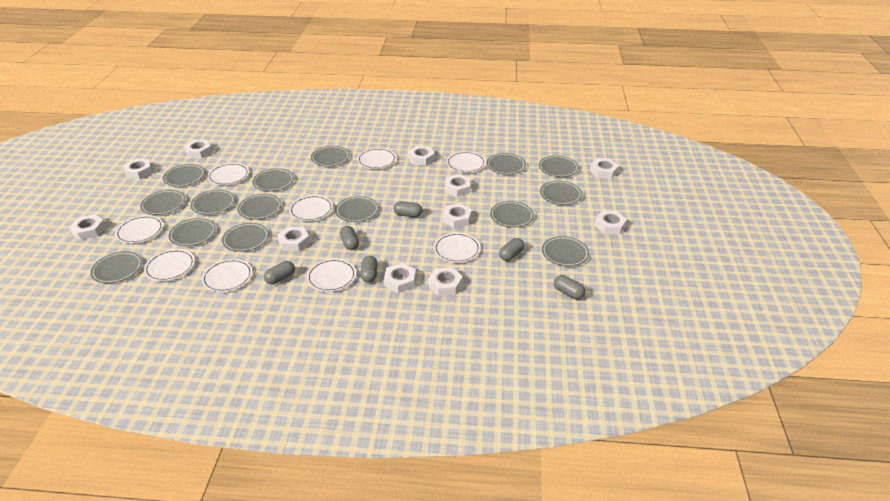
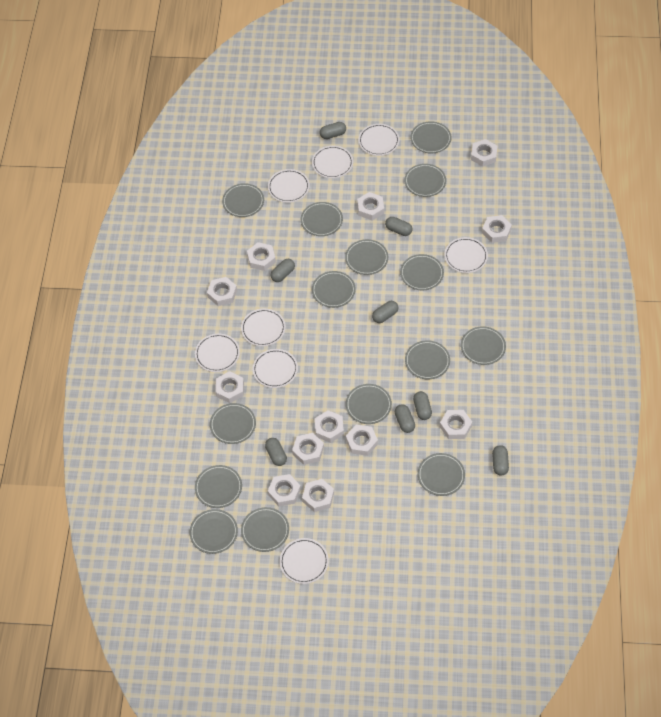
grey capsule: 6 -> 8
white nut: 11 -> 12
white plate: 9 -> 8

